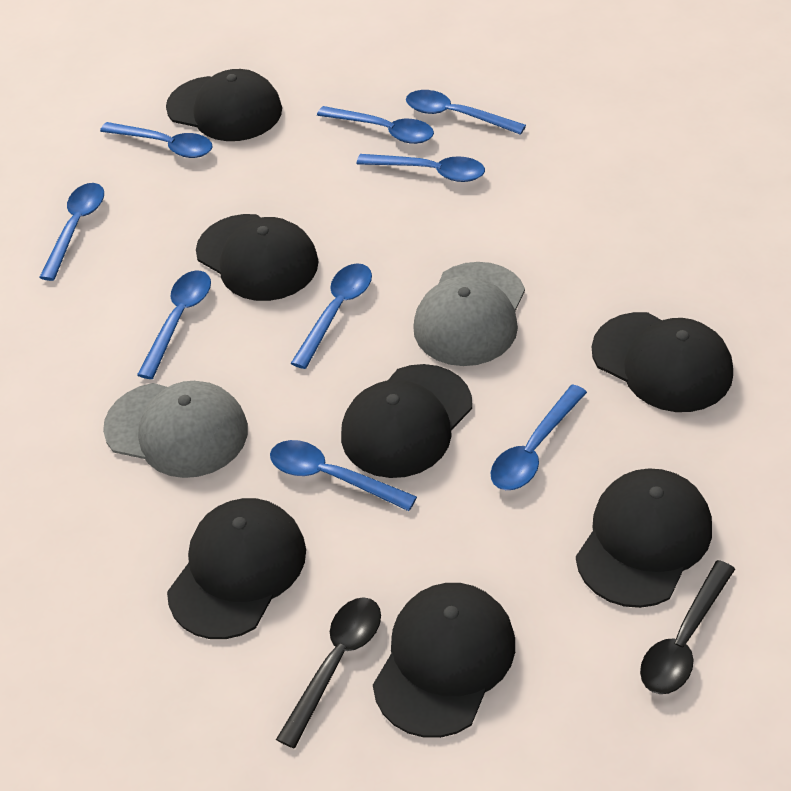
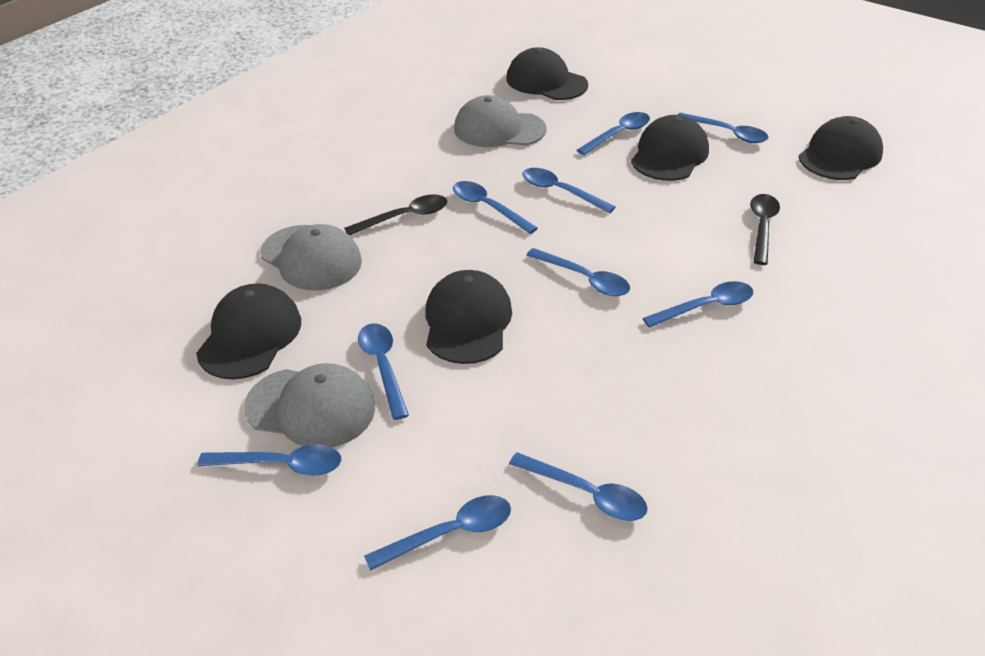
black cap: 7 -> 5
blue spoon: 9 -> 10
grey cap: 2 -> 3

